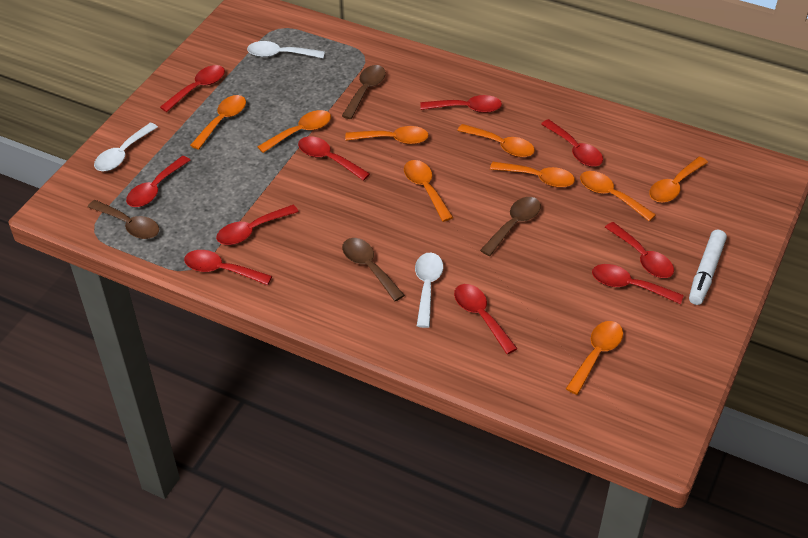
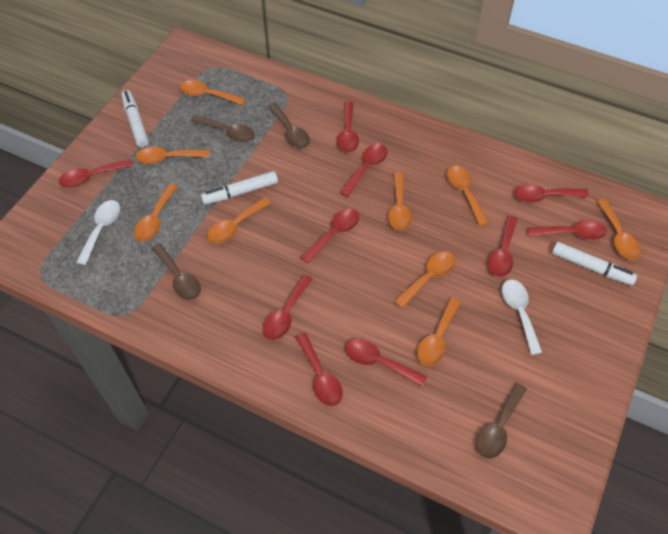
white marker: 1 -> 3
white spoon: 3 -> 2

